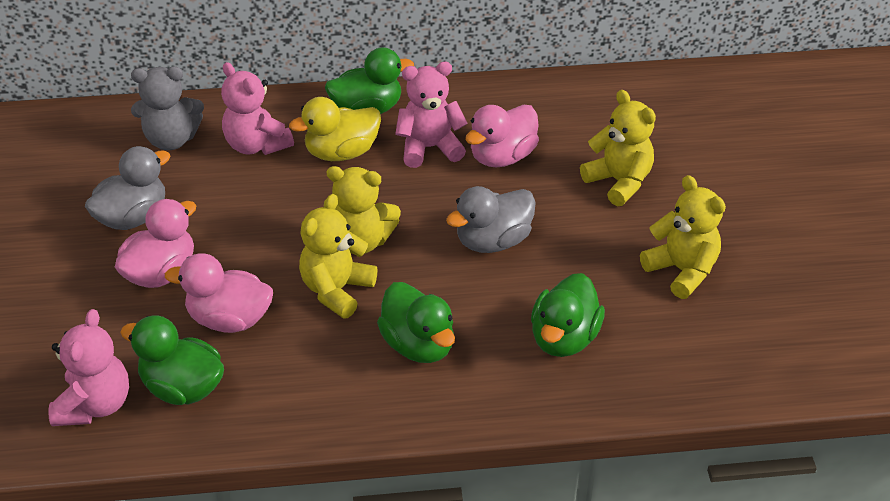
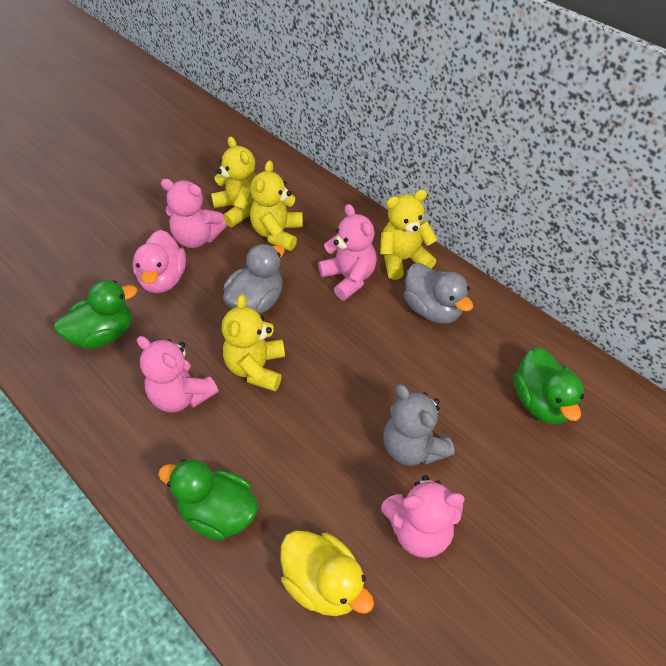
green duck: 4 -> 3
pink duck: 3 -> 1
pink teddy bear: 3 -> 4

